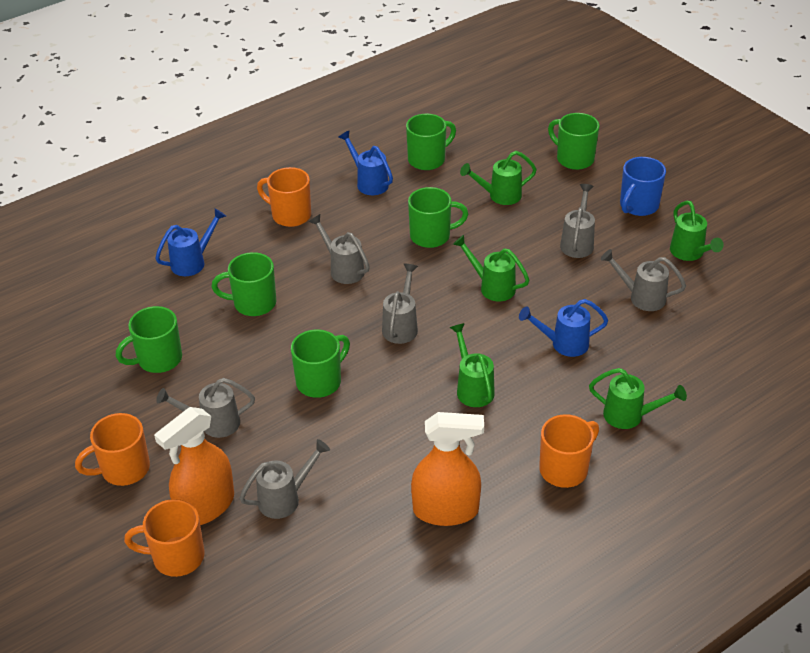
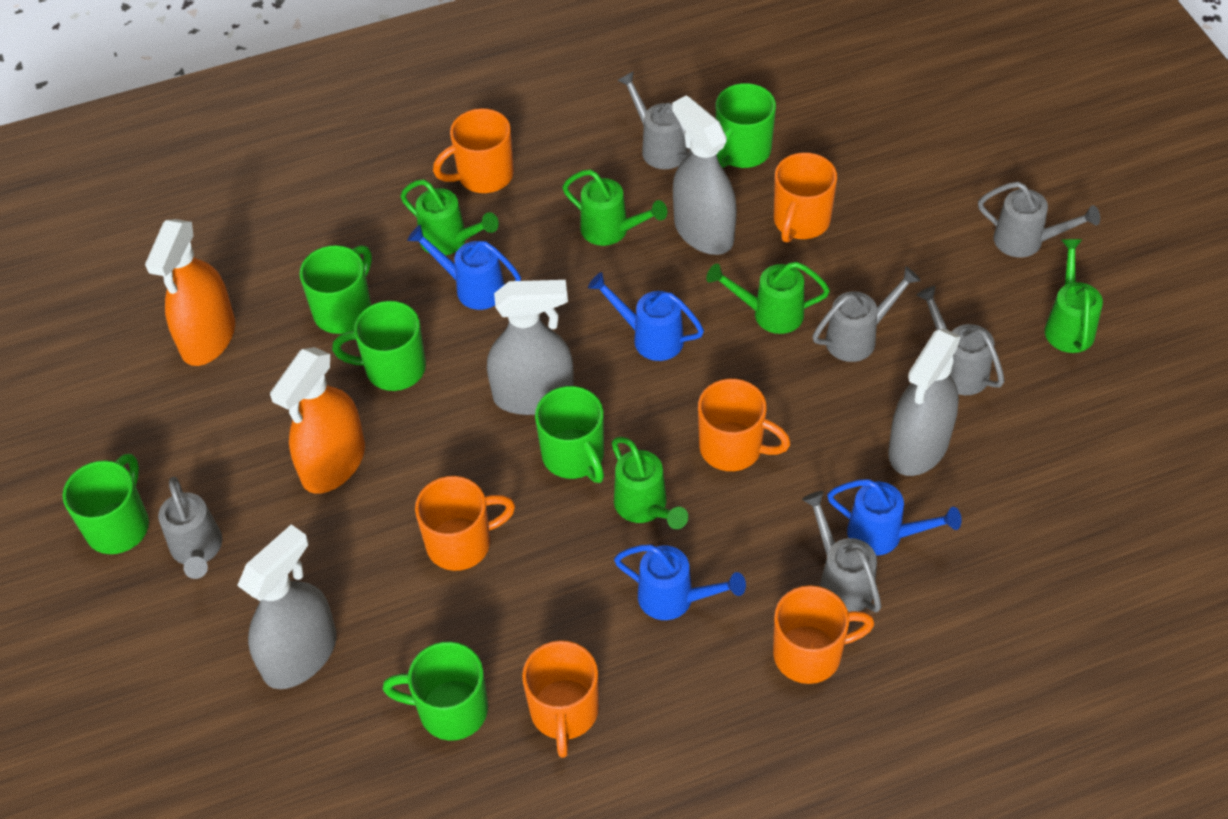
blue mug: 1 -> 0
blue watering can: 3 -> 4
grey spray bottle: 0 -> 4
orange mug: 4 -> 6

